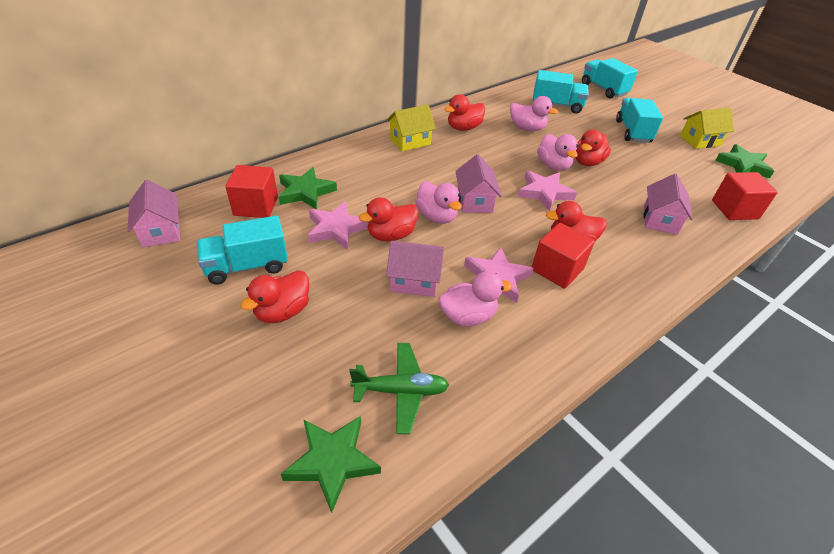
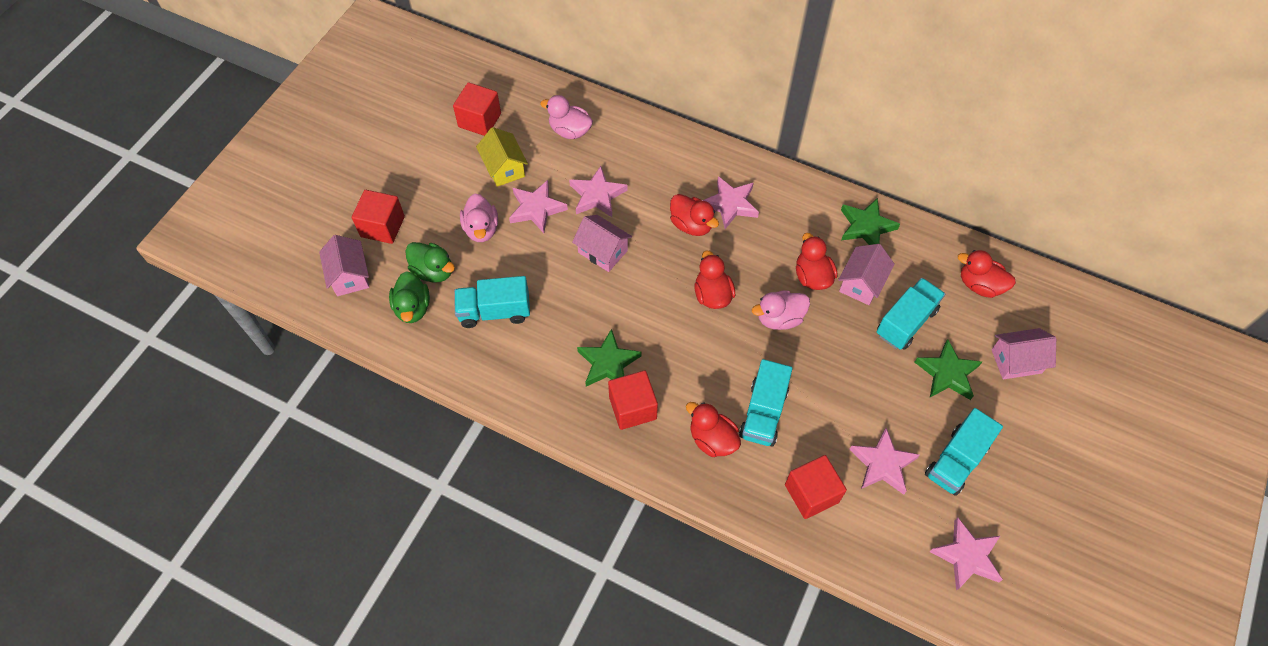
green duck: 0 -> 2
green plane: 1 -> 0
pink duck: 4 -> 3
pink star: 3 -> 5
red cube: 3 -> 4
yellow house: 2 -> 1

